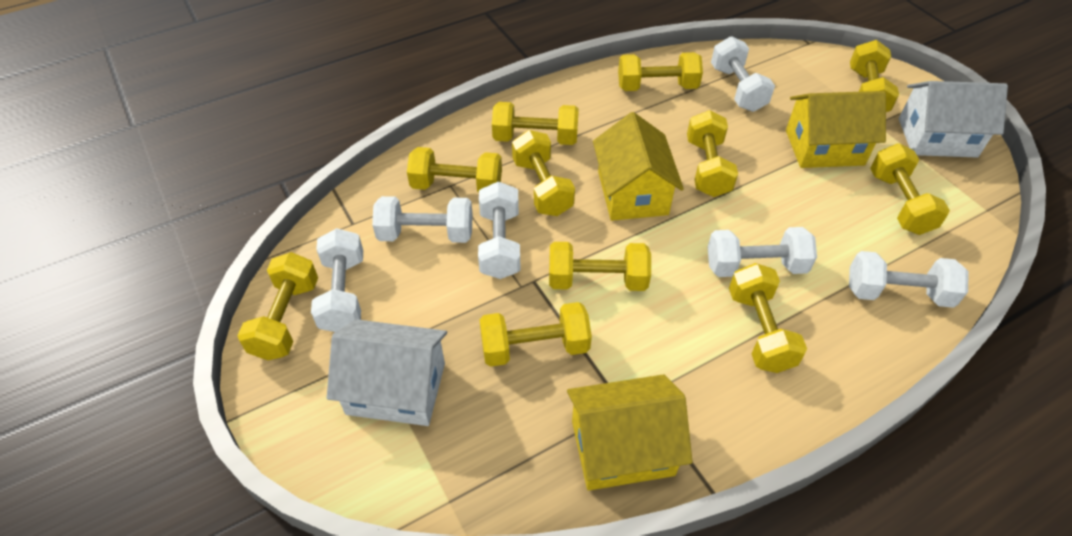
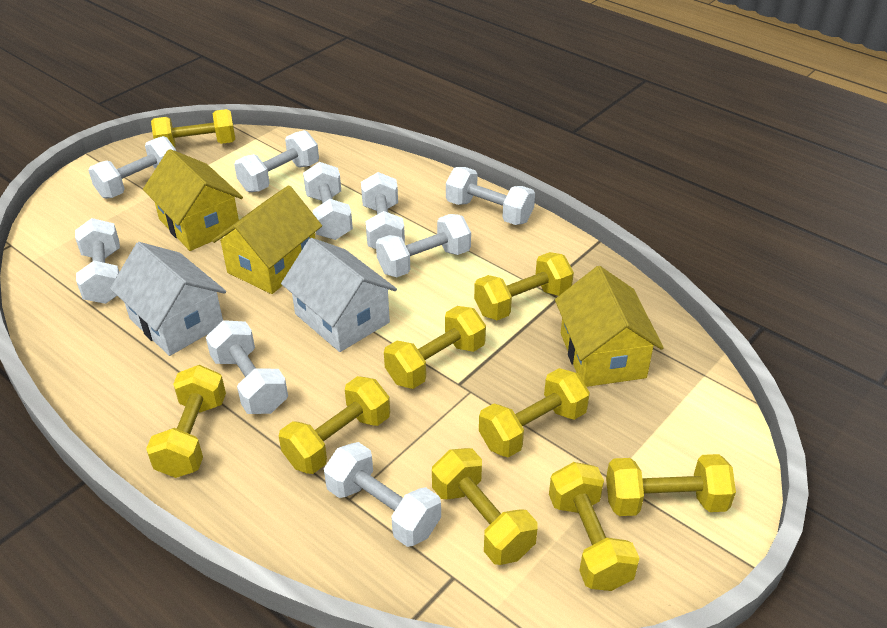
white dumbbell: 6 -> 9
yellow dumbbell: 11 -> 9

